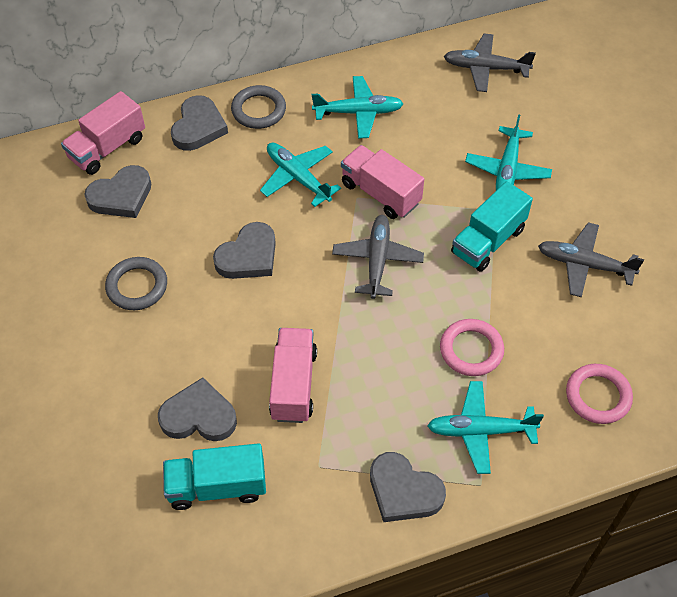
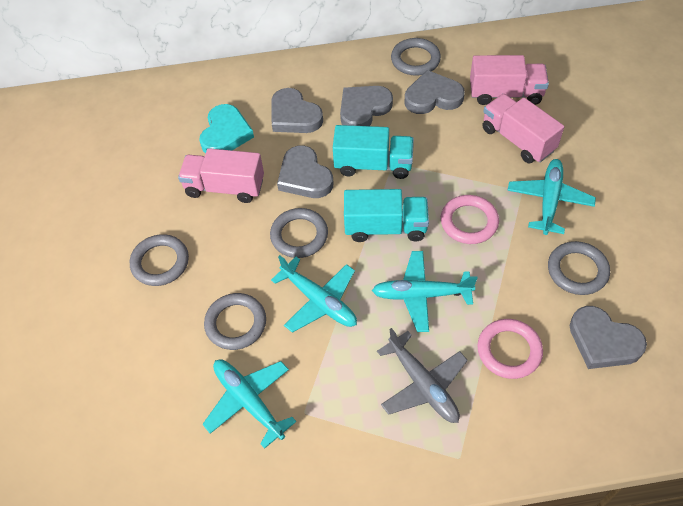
grey plane: 3 -> 1
grey ring: 2 -> 5
turquoise heart: 0 -> 1

